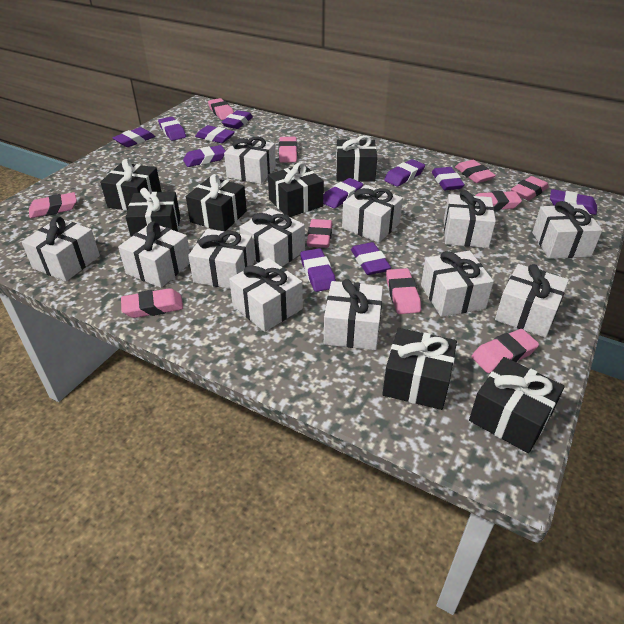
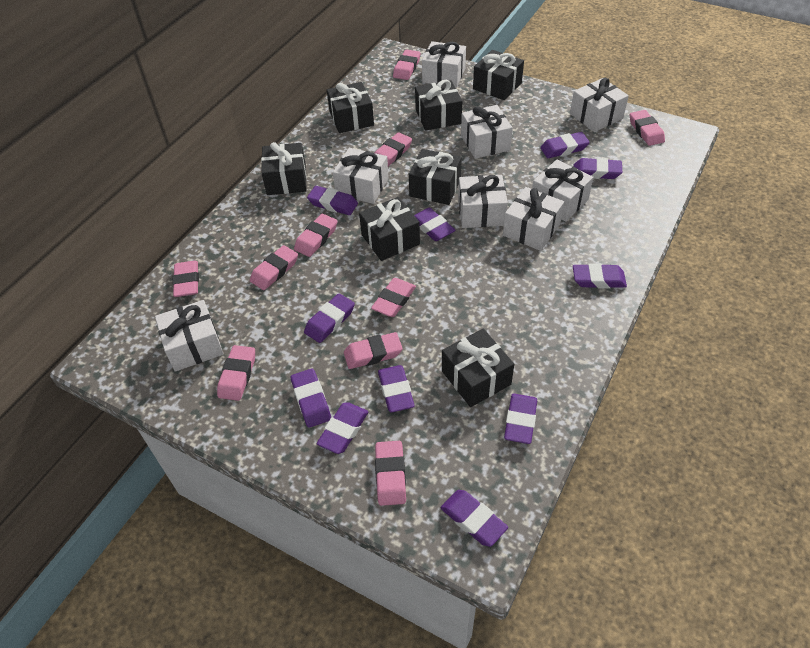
white gift: 12 -> 8

